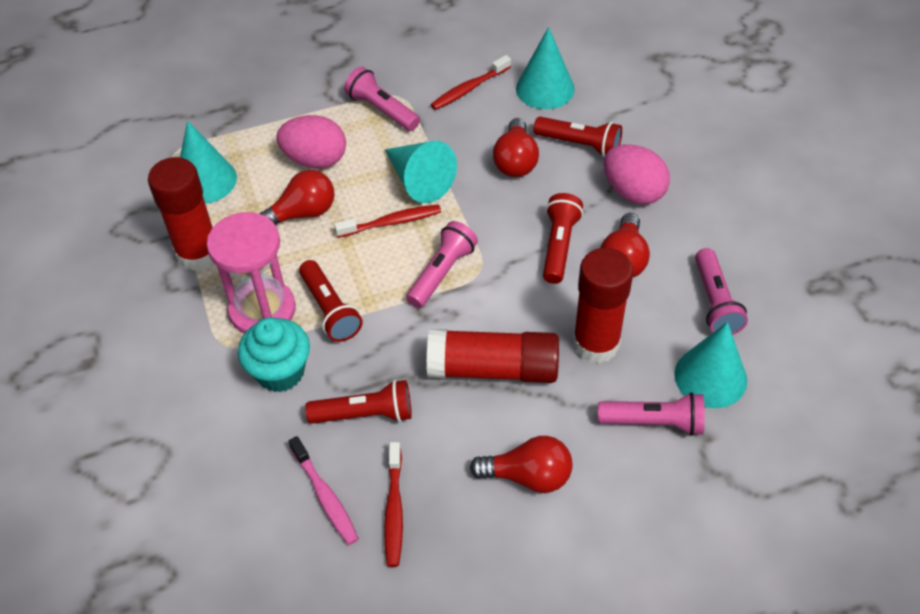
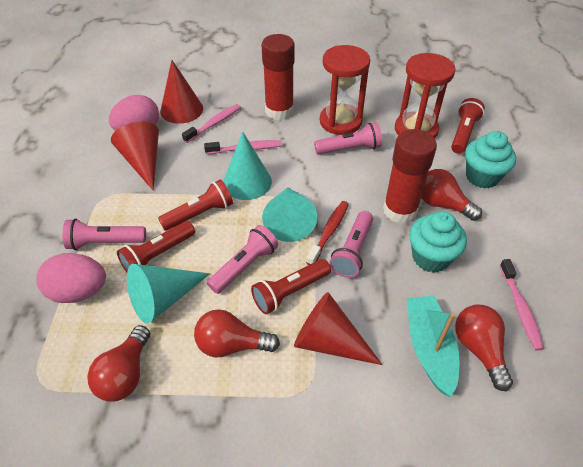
pink hourglass: 1 -> 0
pink toothbrush: 1 -> 3
red cone: 0 -> 3
red glue stick: 3 -> 2
red hourglass: 0 -> 2
red toothbrush: 3 -> 1
turquoise boat: 0 -> 1
turquoise cone: 4 -> 3
turquoise cupcake: 1 -> 2

